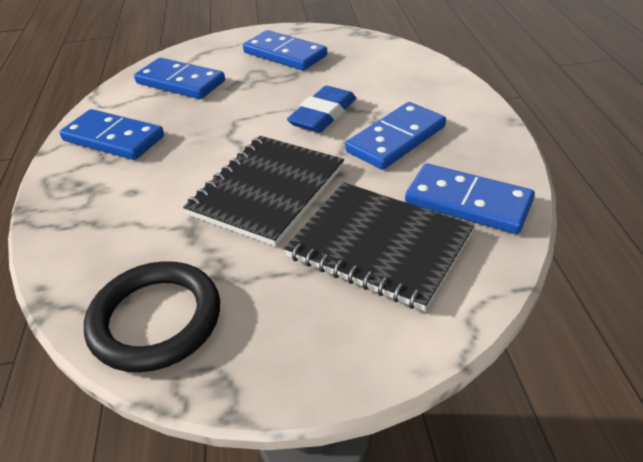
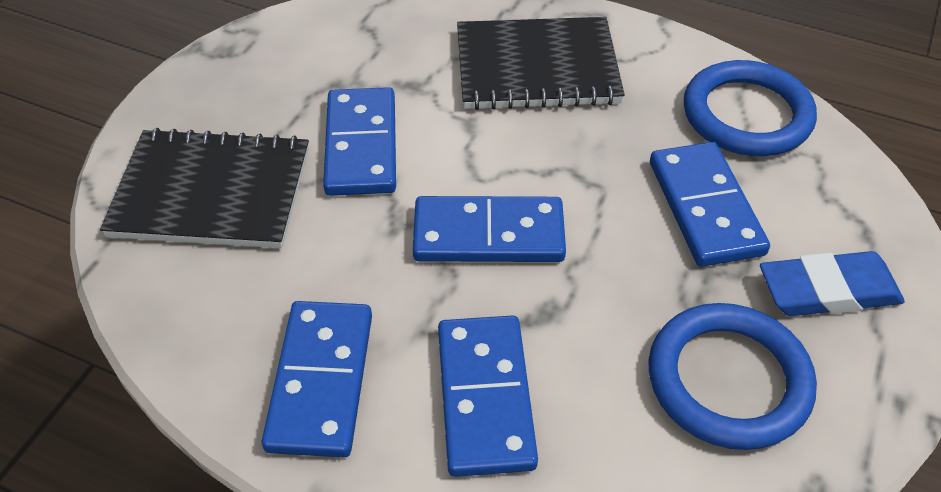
black ring: 1 -> 0
blue ring: 0 -> 2

